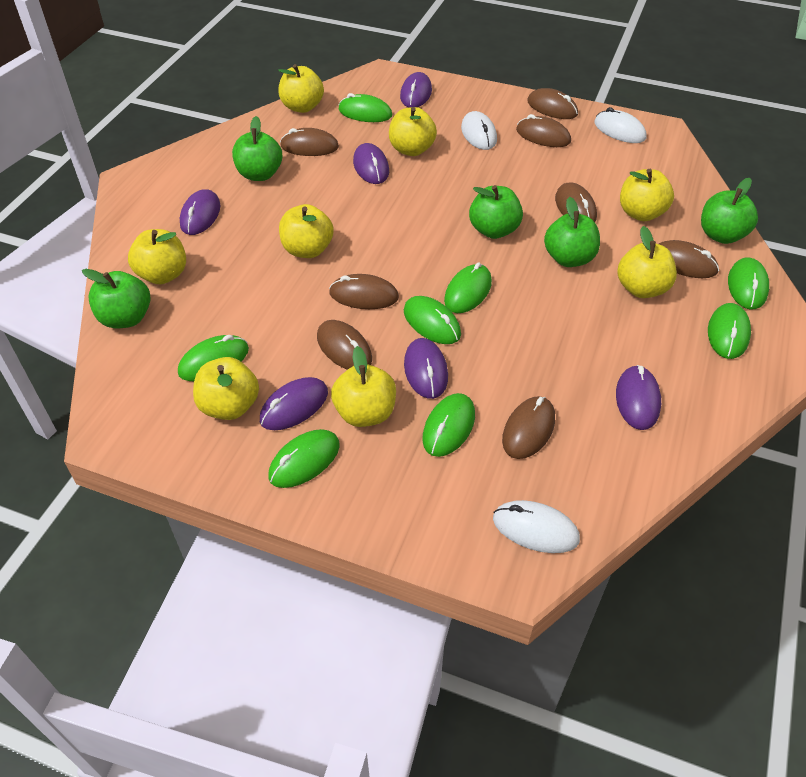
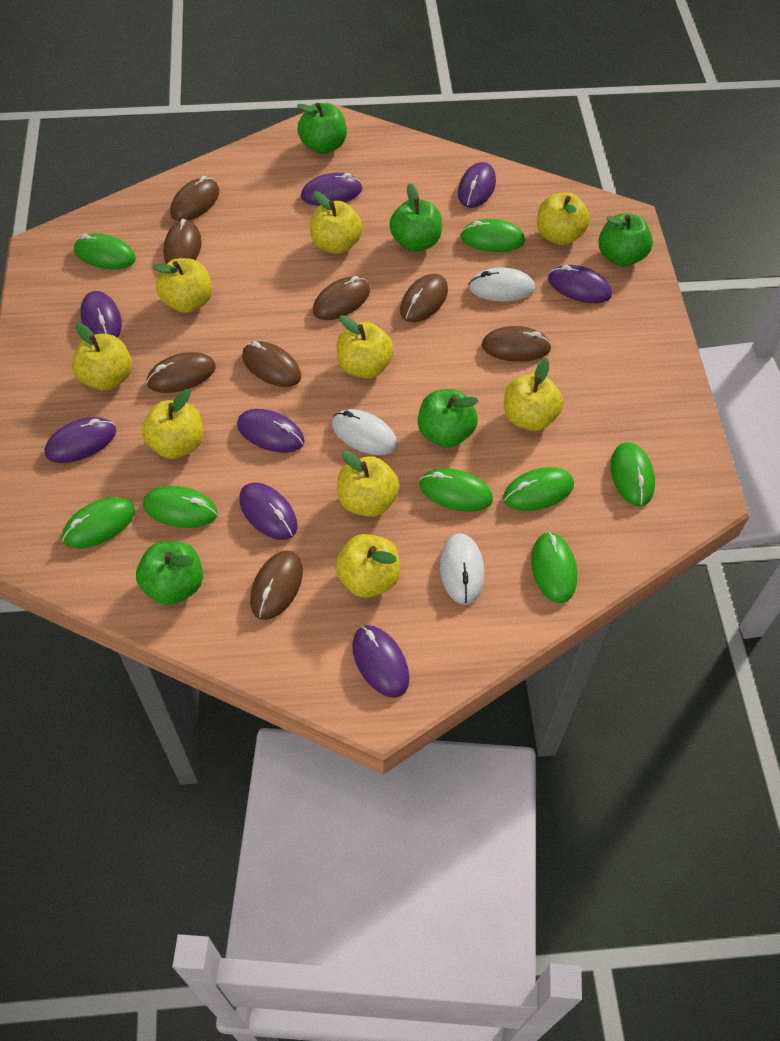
purple mouse: 6 -> 8
yellow apple: 8 -> 9

